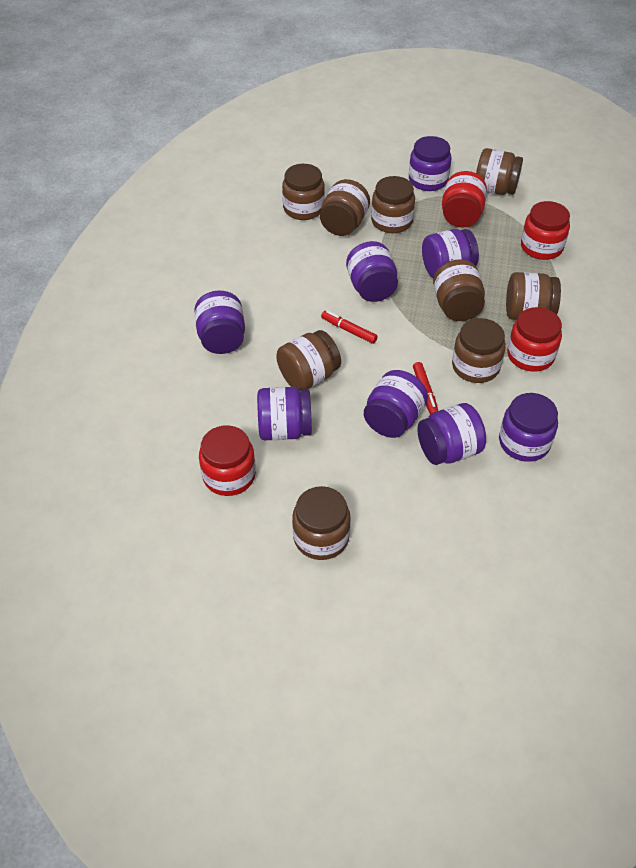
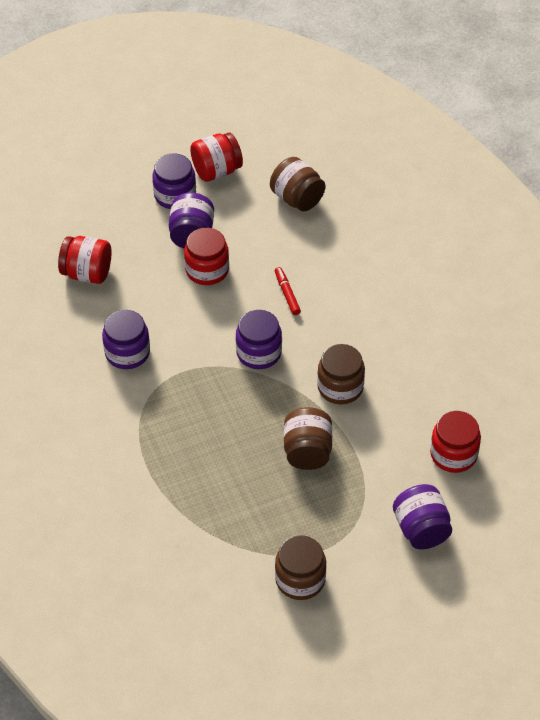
brown jar: 9 -> 4
purple jar: 8 -> 5
red marker: 2 -> 1

